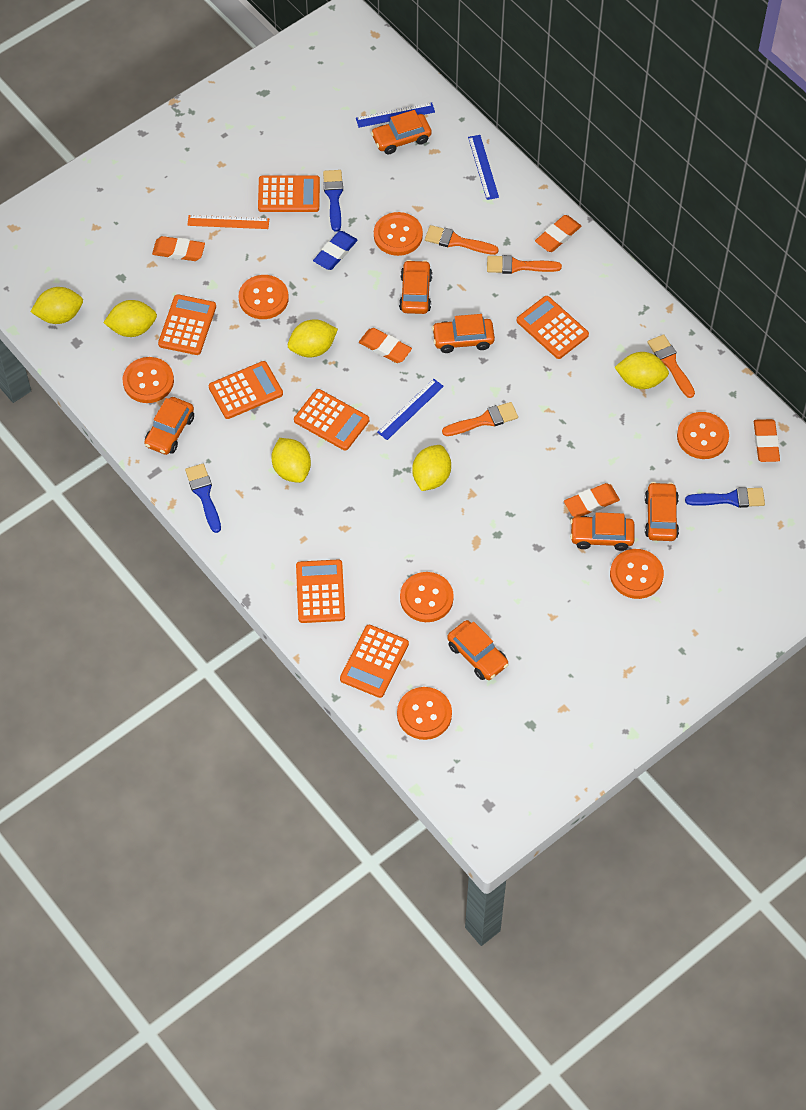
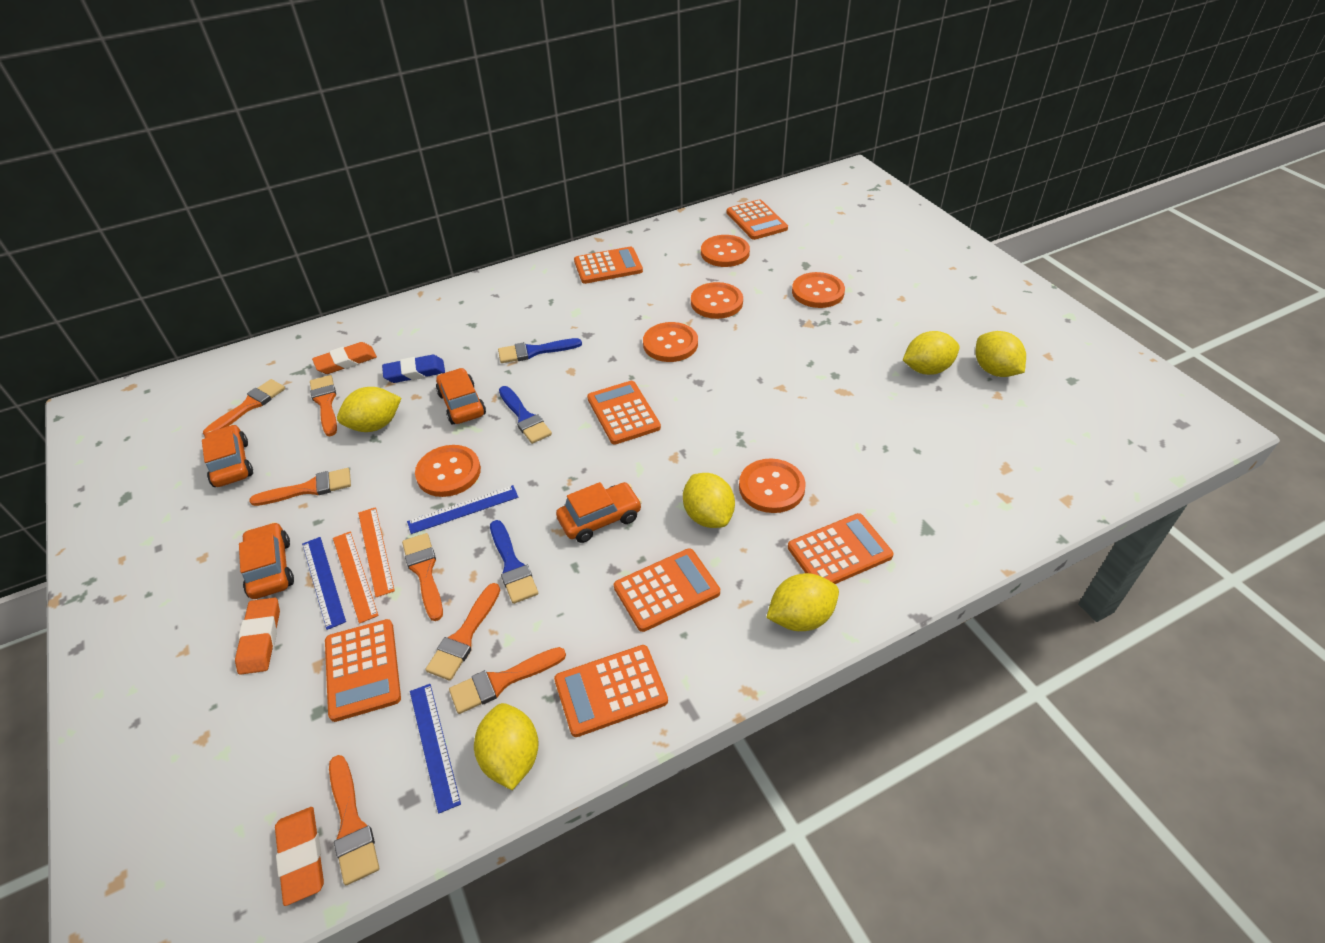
orange brush: 4 -> 7
orange button: 7 -> 6
orange car: 7 -> 4
orange eraser: 5 -> 3
orange ruler: 1 -> 2

